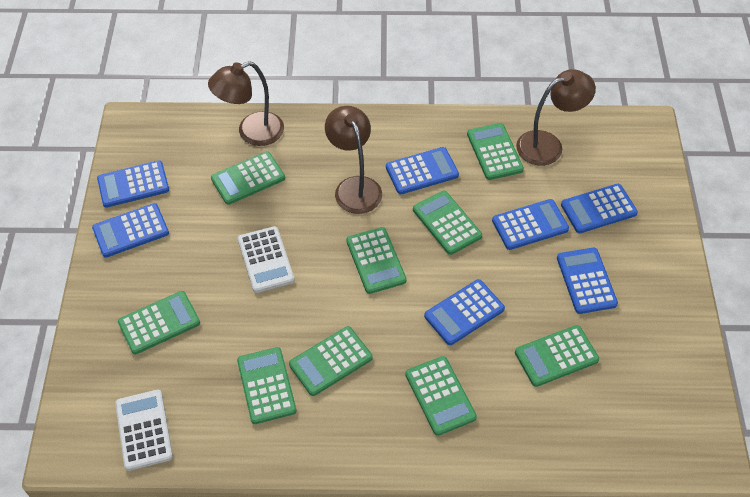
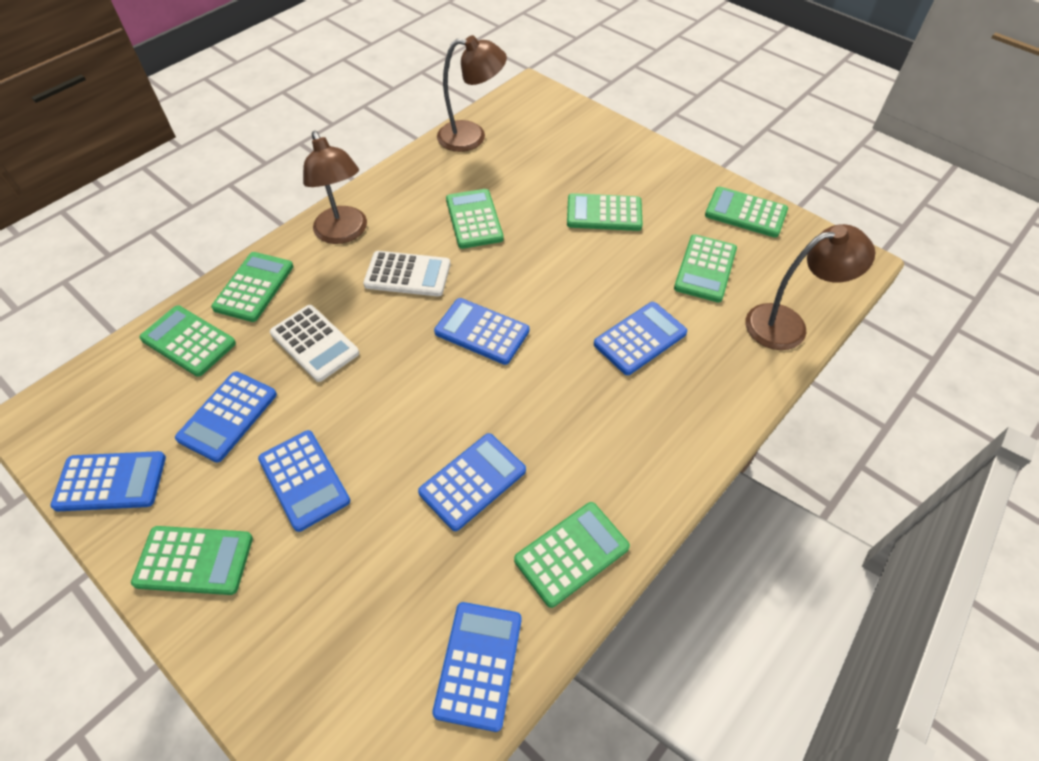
green calculator: 9 -> 8

